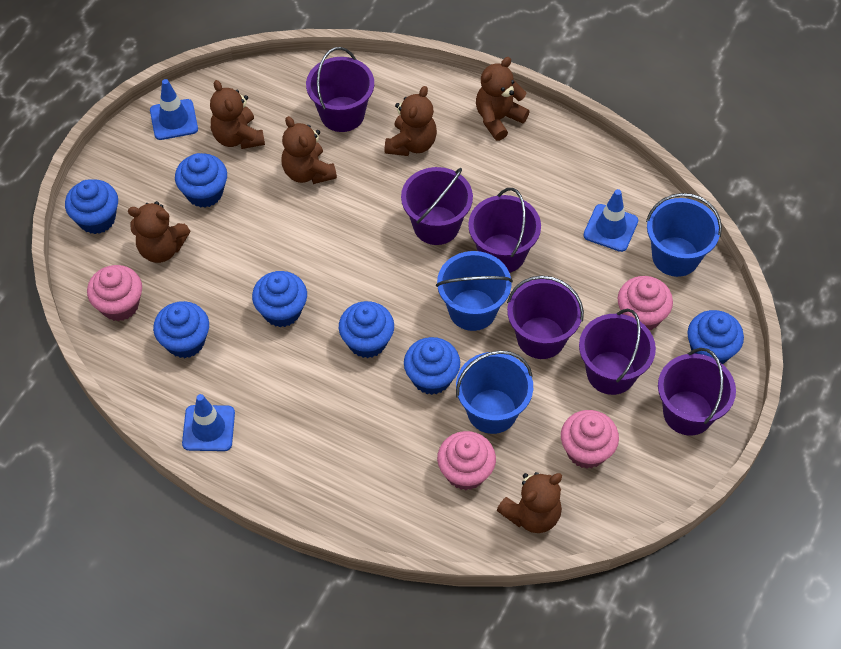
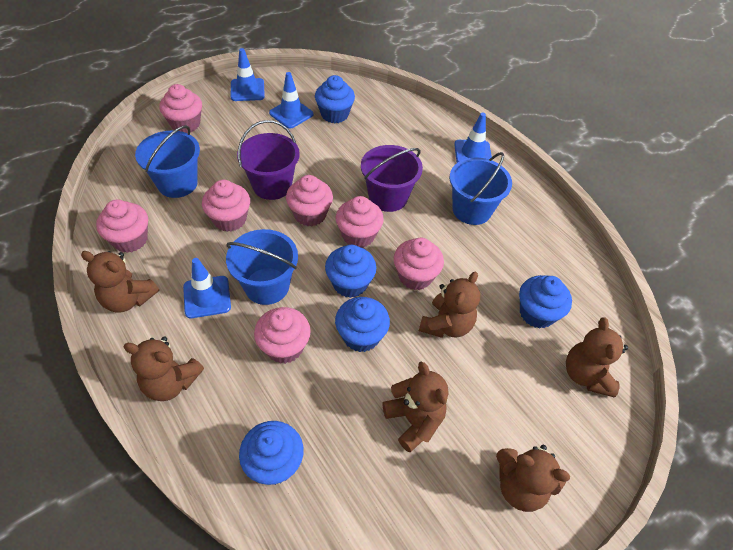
blue cupcake: 7 -> 5
blue traffic cone: 3 -> 4
pink cupcake: 4 -> 7
purple bucket: 6 -> 2

